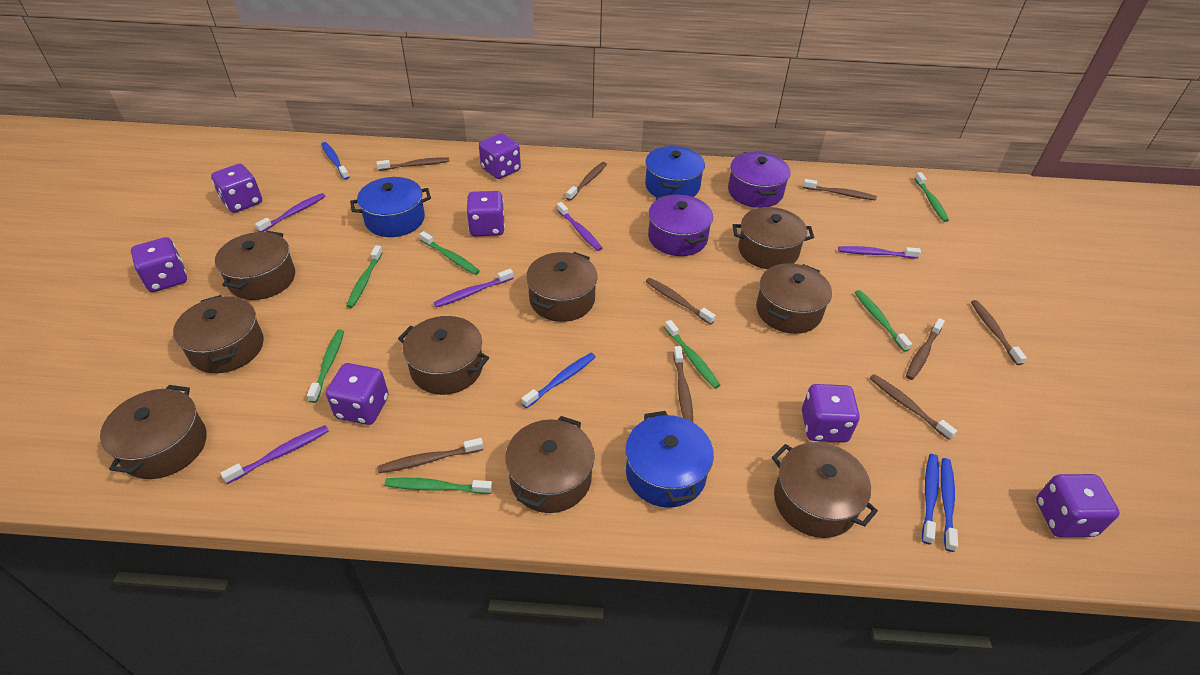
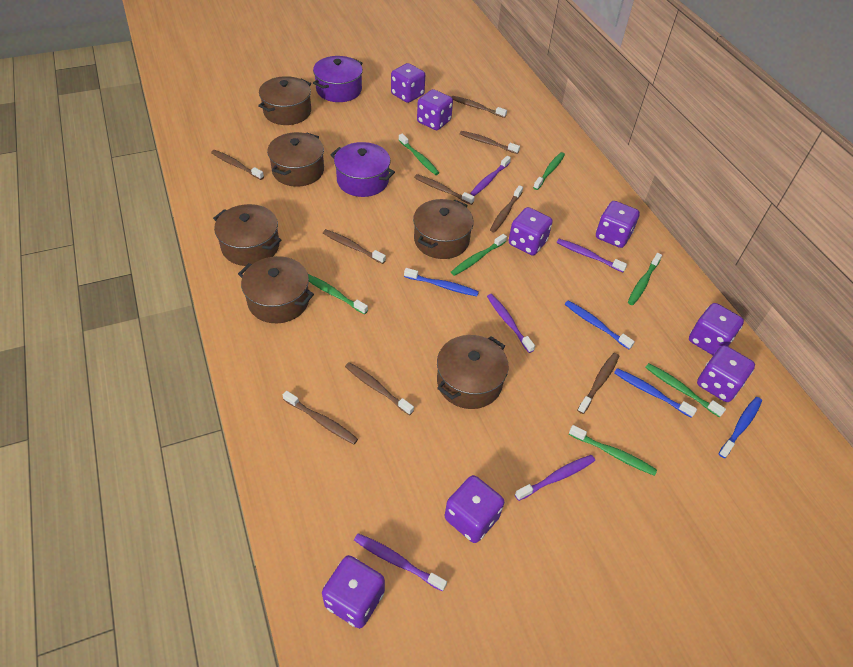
blue pot: 3 -> 0
brown pot: 9 -> 6
purple dice: 7 -> 8

